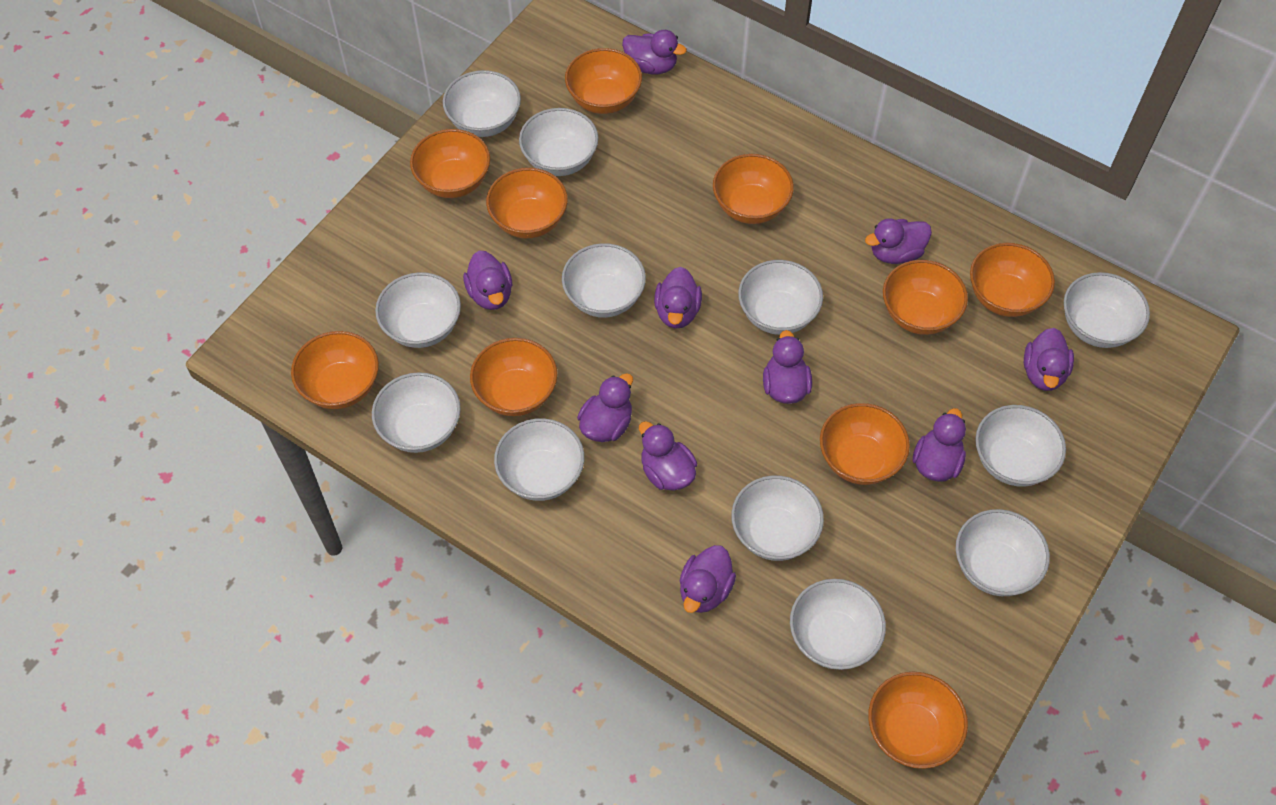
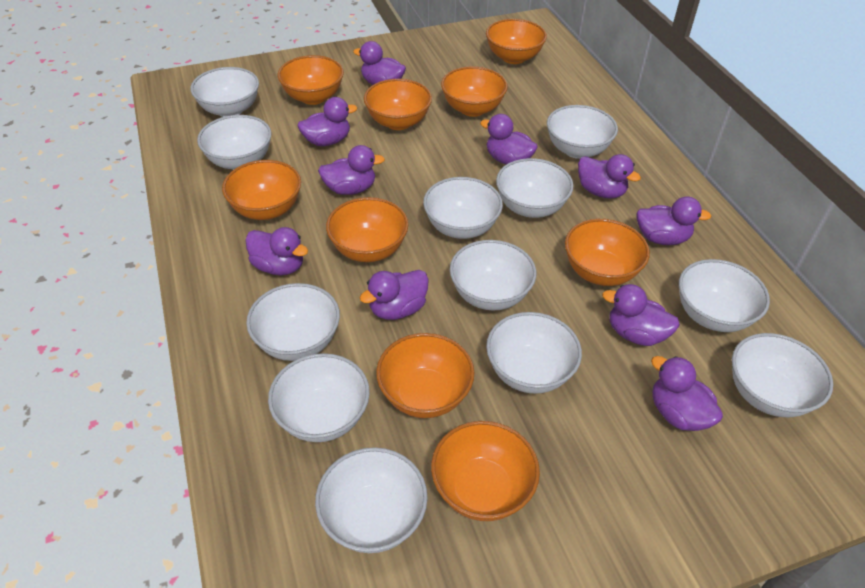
orange bowl: 10 -> 9

